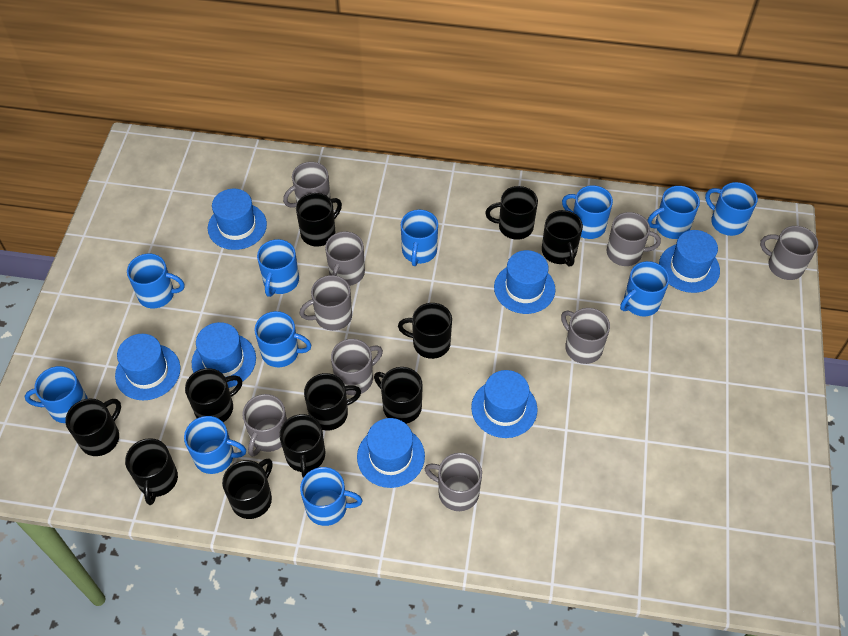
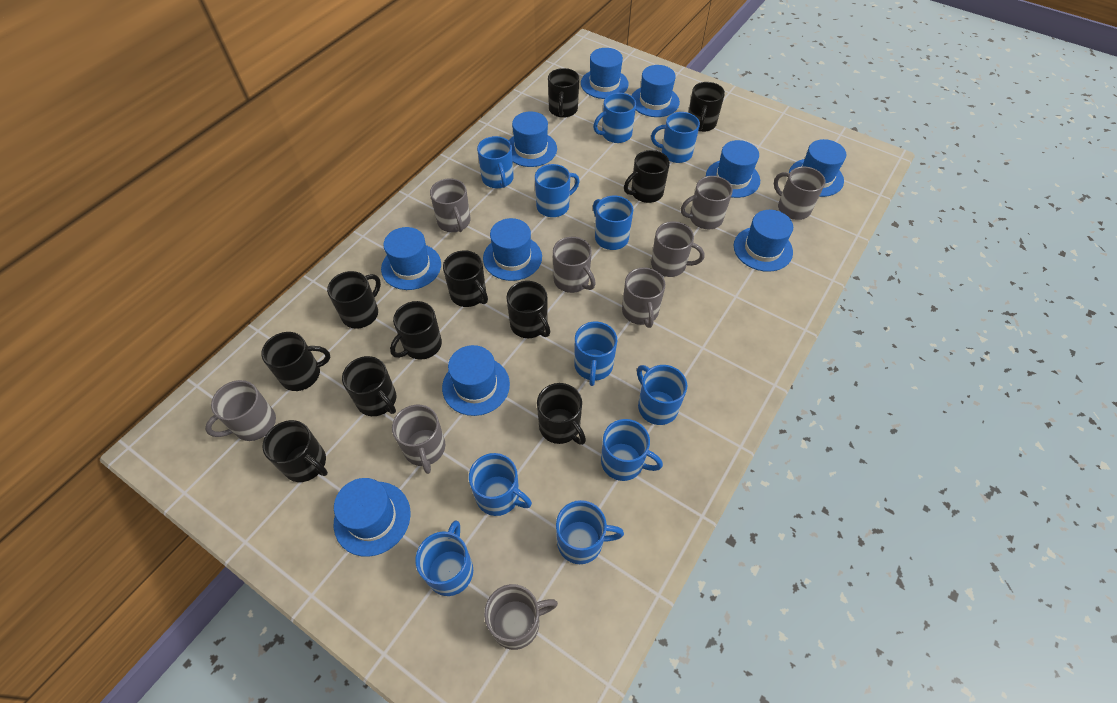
blue hat: 7 -> 10

